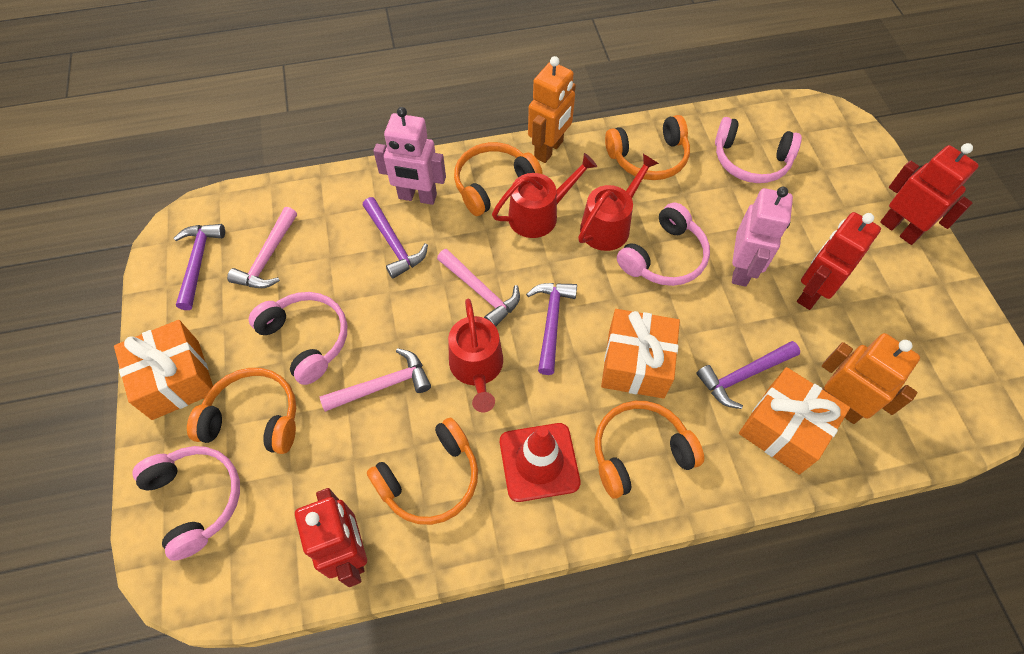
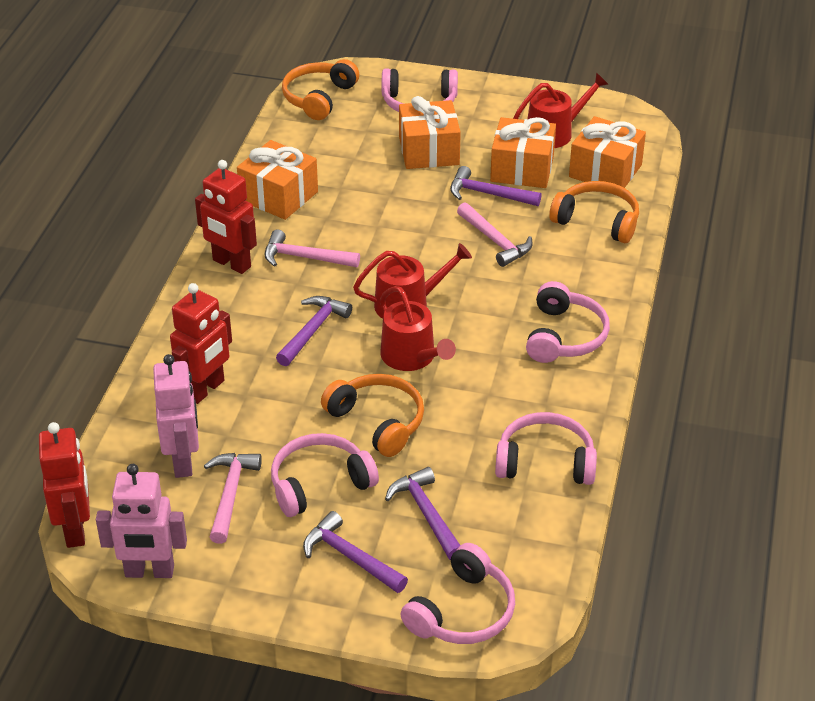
orange gift: 3 -> 4
orange headphones: 5 -> 3
orange robot: 2 -> 0
pink headphones: 4 -> 5
red traffic cone: 1 -> 0

